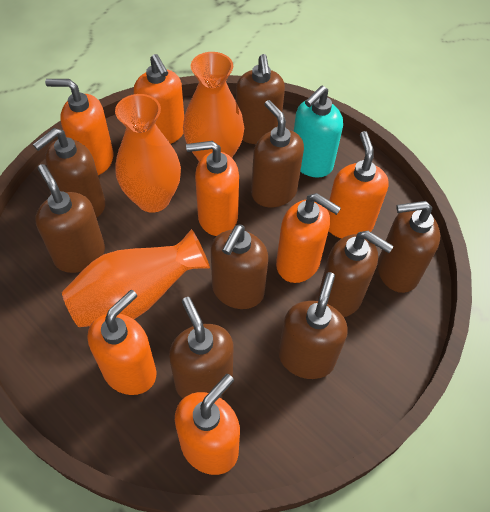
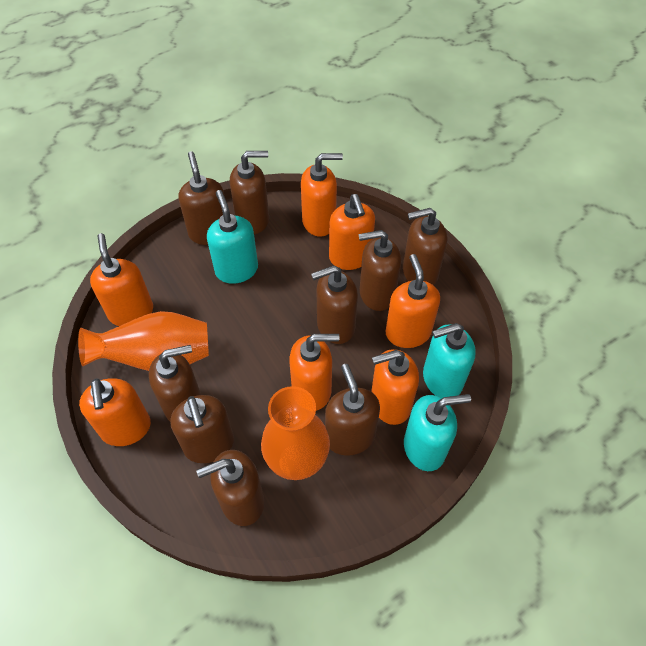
orange vase: 3 -> 2
turquoise soap dispenser: 1 -> 3

